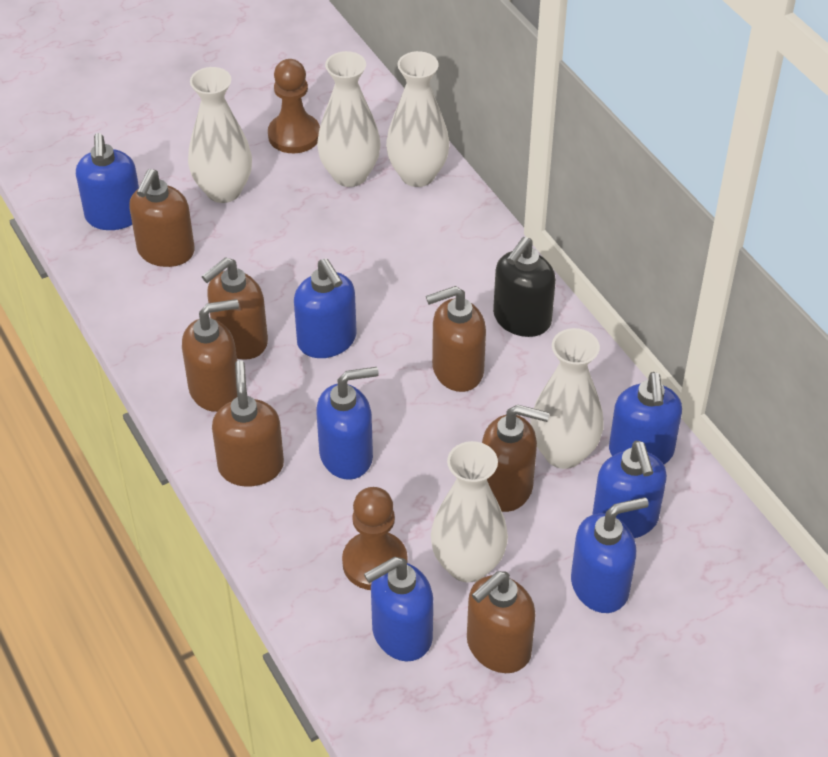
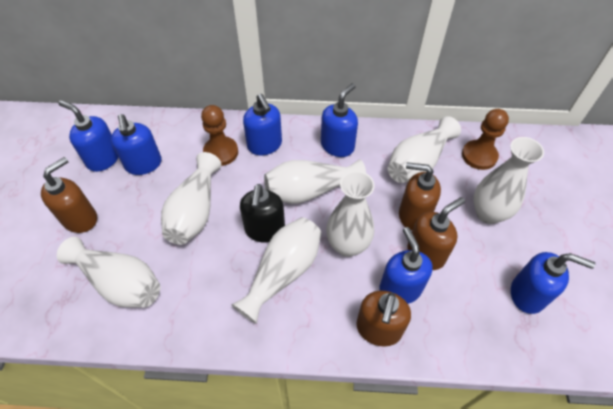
blue soap dispenser: 7 -> 6
brown soap dispenser: 7 -> 4
white vase: 5 -> 7

